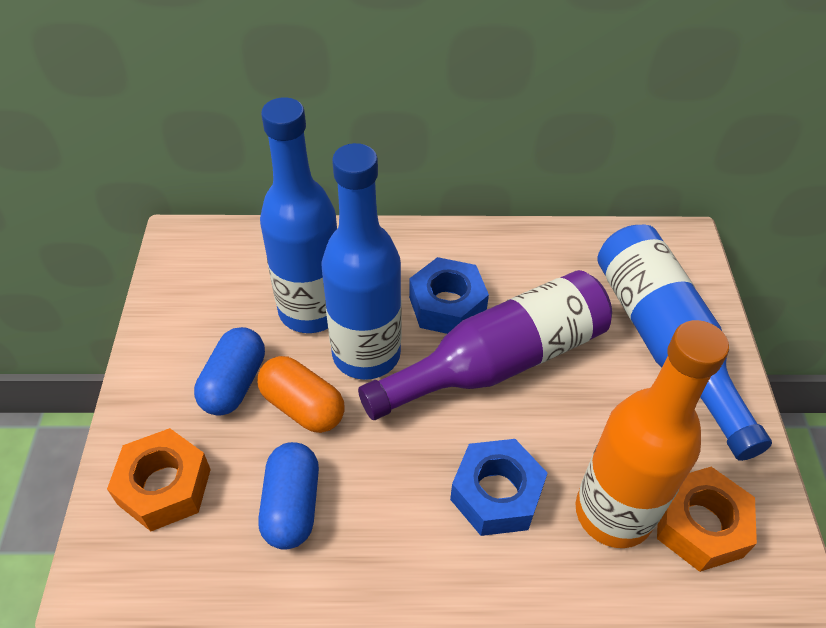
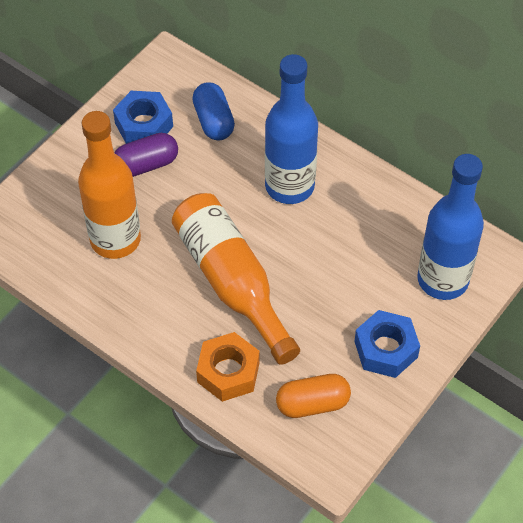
blue bottle: 3 -> 2
blue capsule: 2 -> 1
orange bottle: 1 -> 2
orange nut: 2 -> 1
purple bottle: 1 -> 0
purple capsule: 0 -> 1

